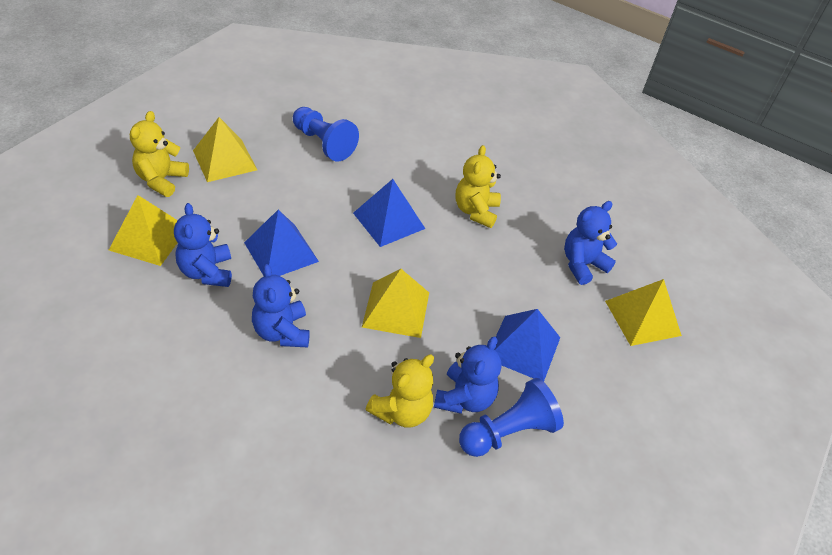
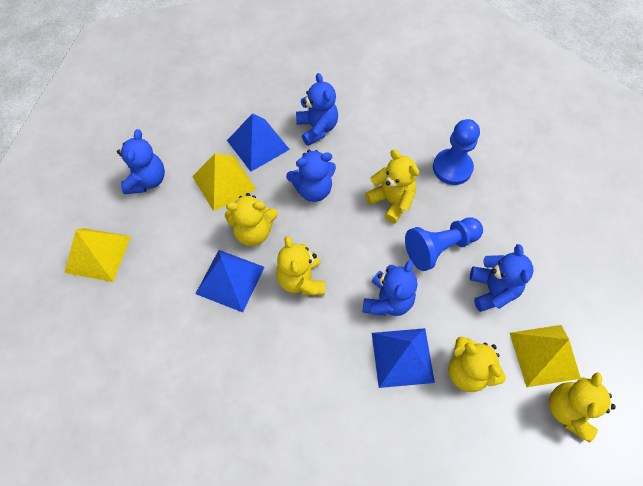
blue teddy bear: 4 -> 5
yellow pyramid: 4 -> 3
yellow teddy bear: 3 -> 5

